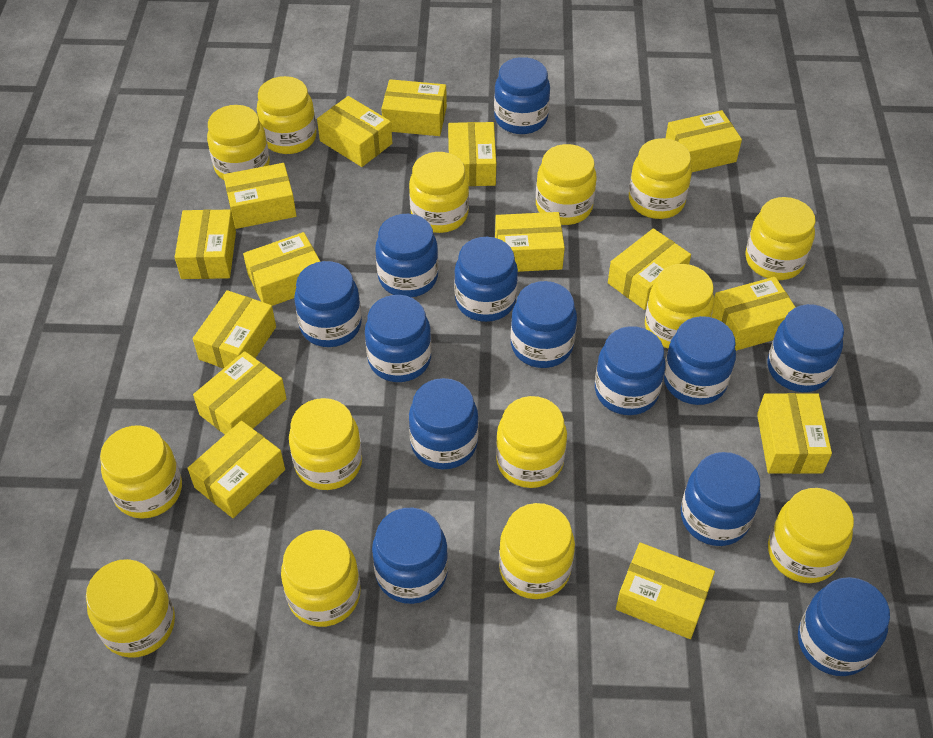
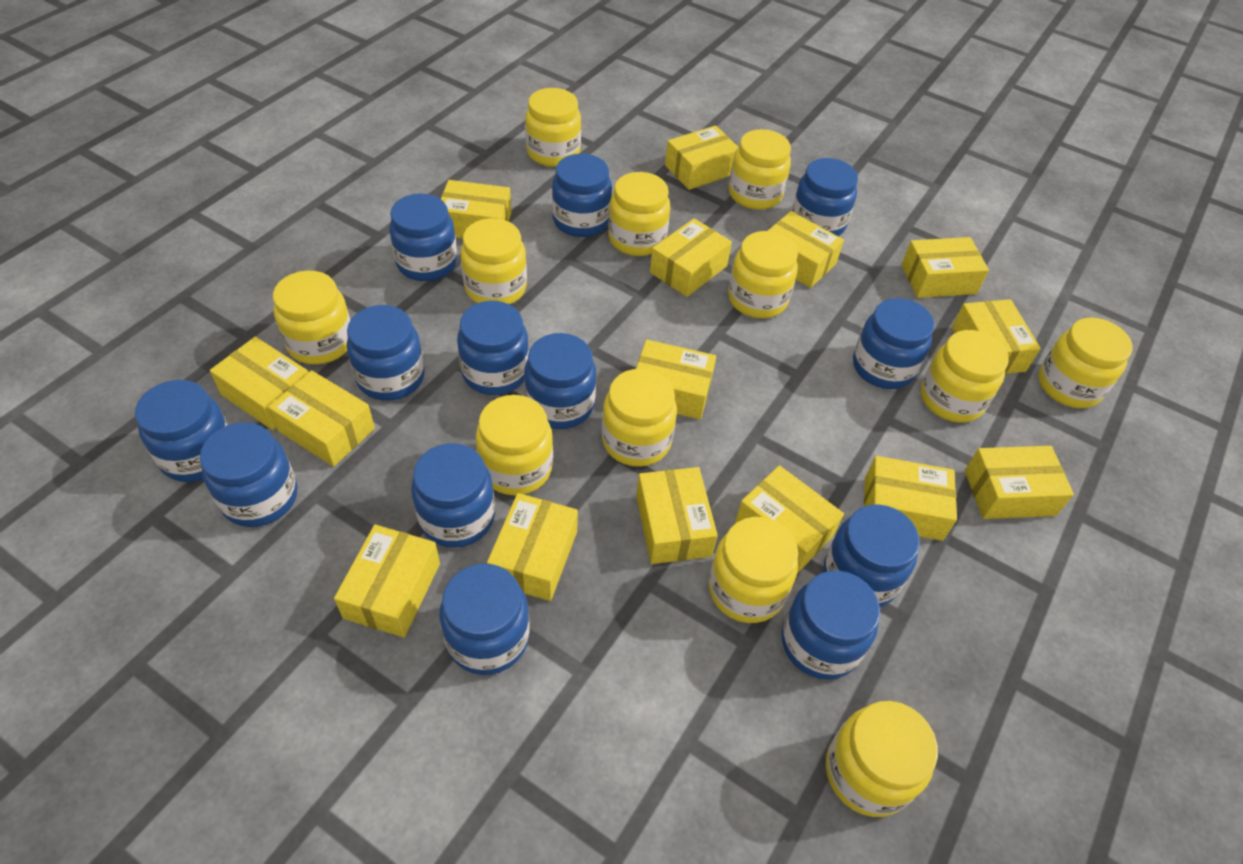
yellow jar: 14 -> 12

